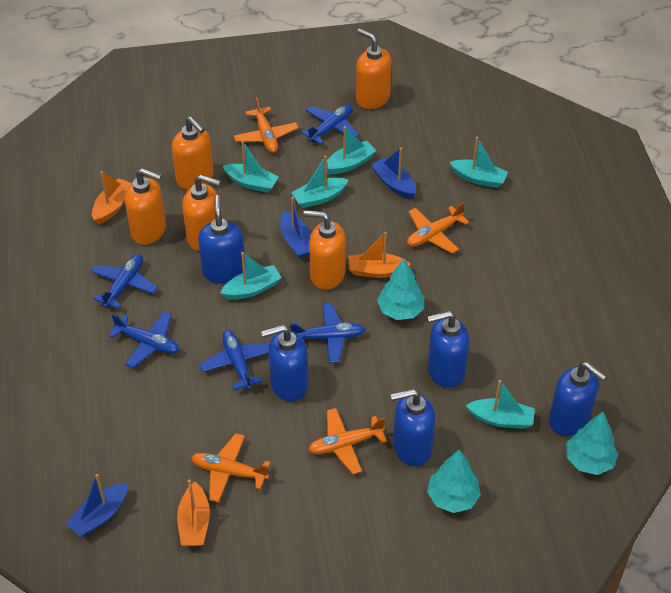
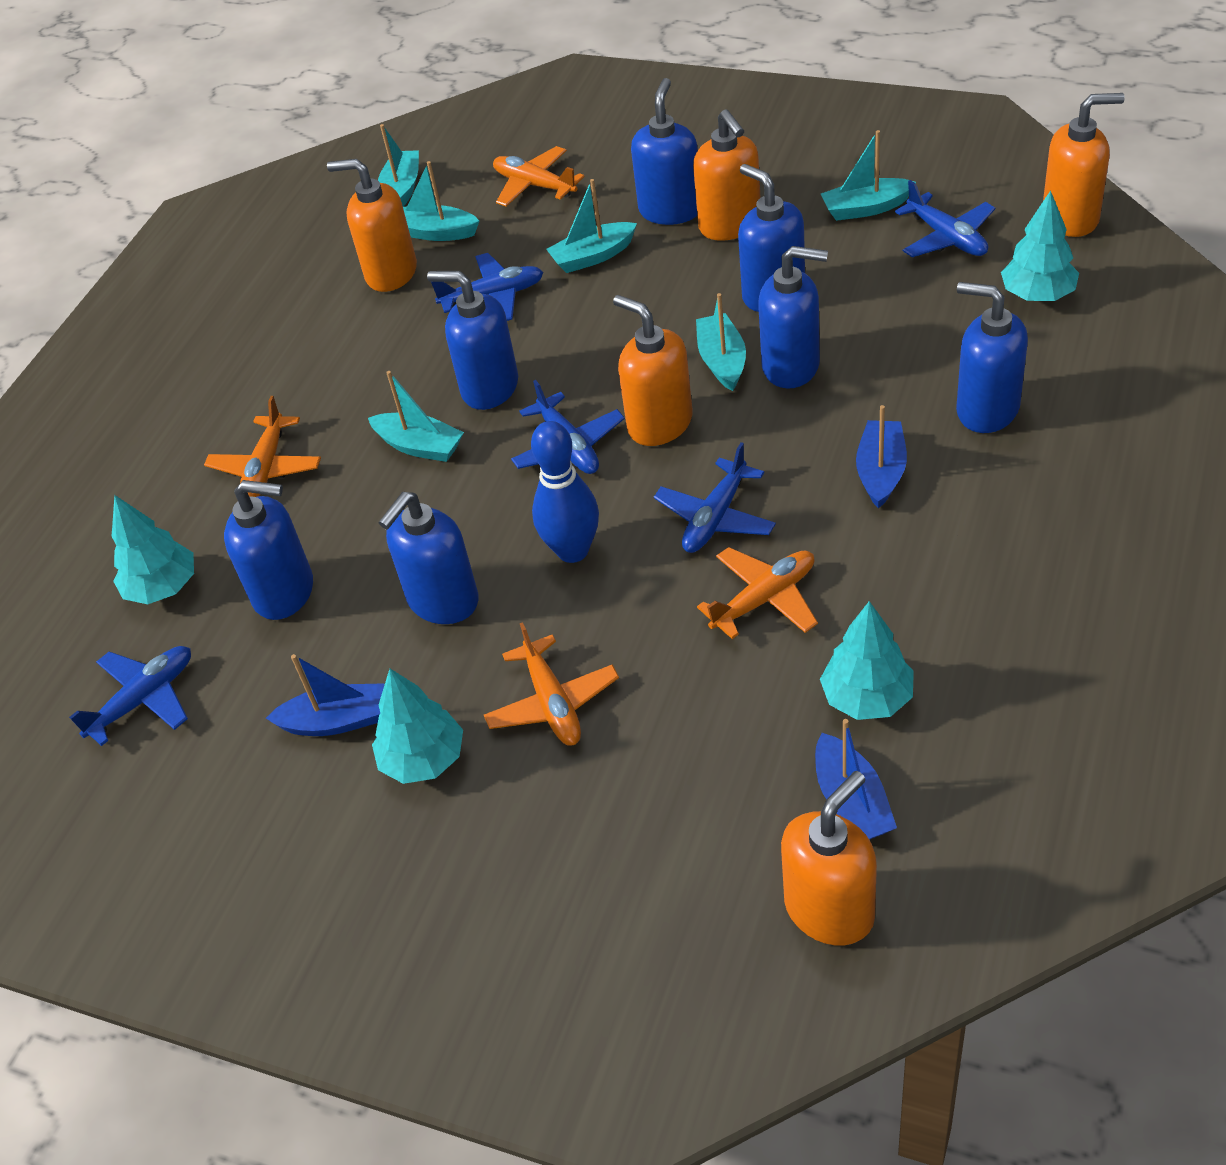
blue bowling pin: 0 -> 1
blue soap dispenser: 5 -> 7
orange boat: 3 -> 0
turquoise tree: 3 -> 4

